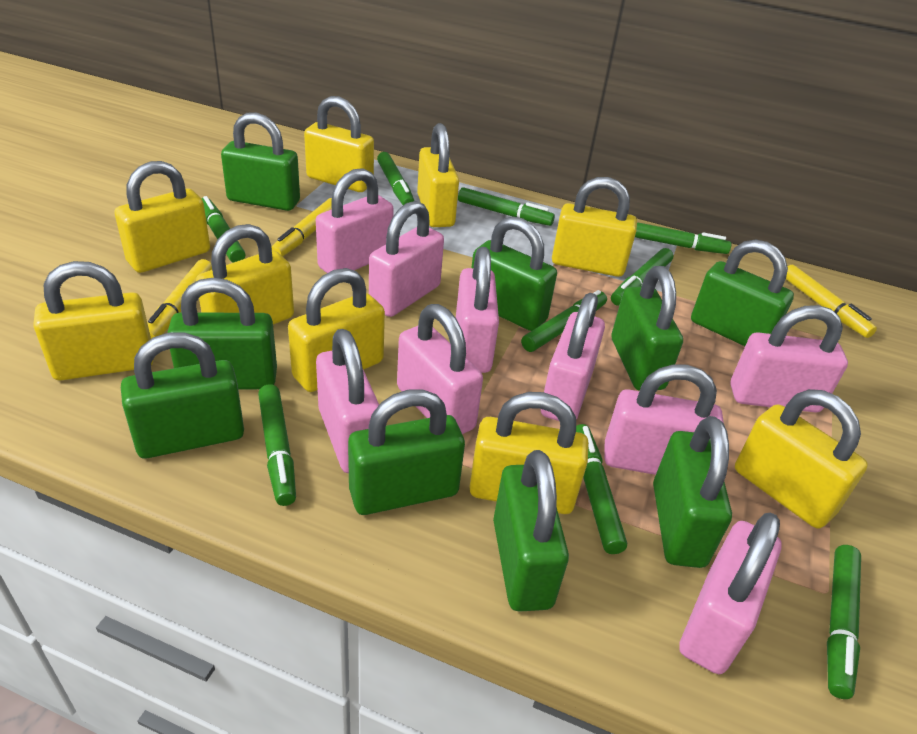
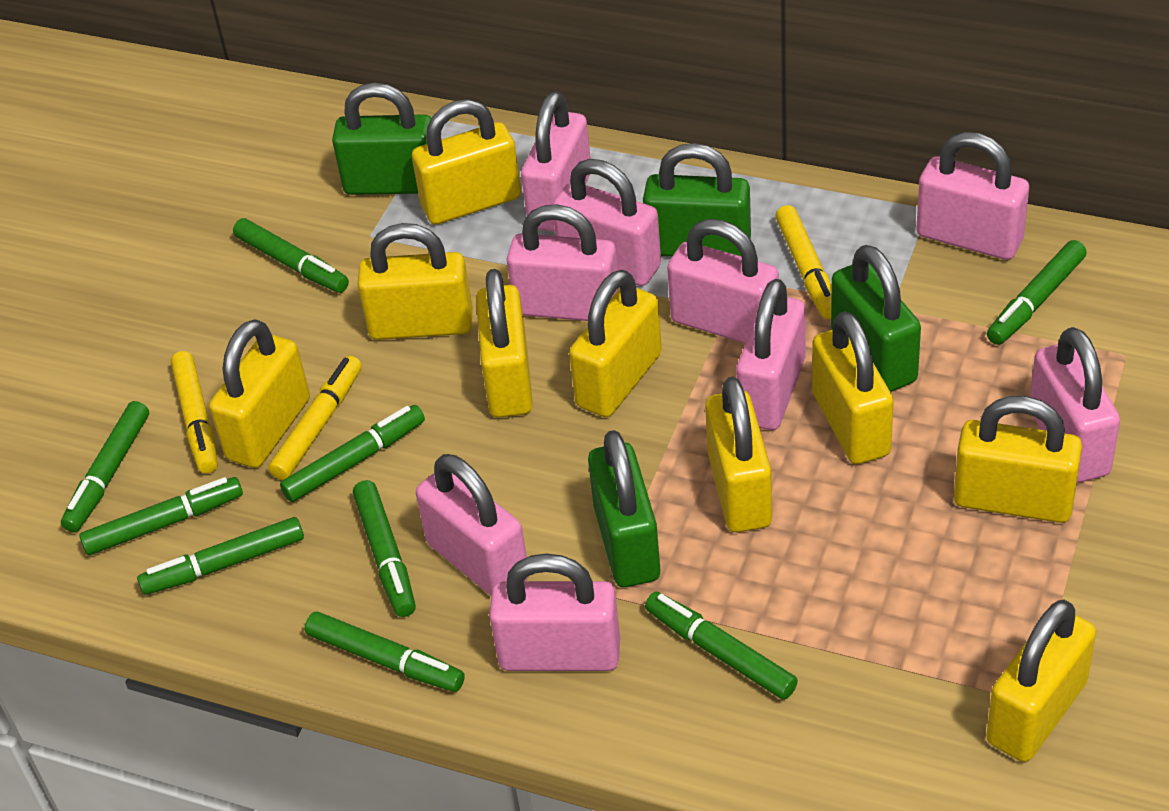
green padlock: 9 -> 4

